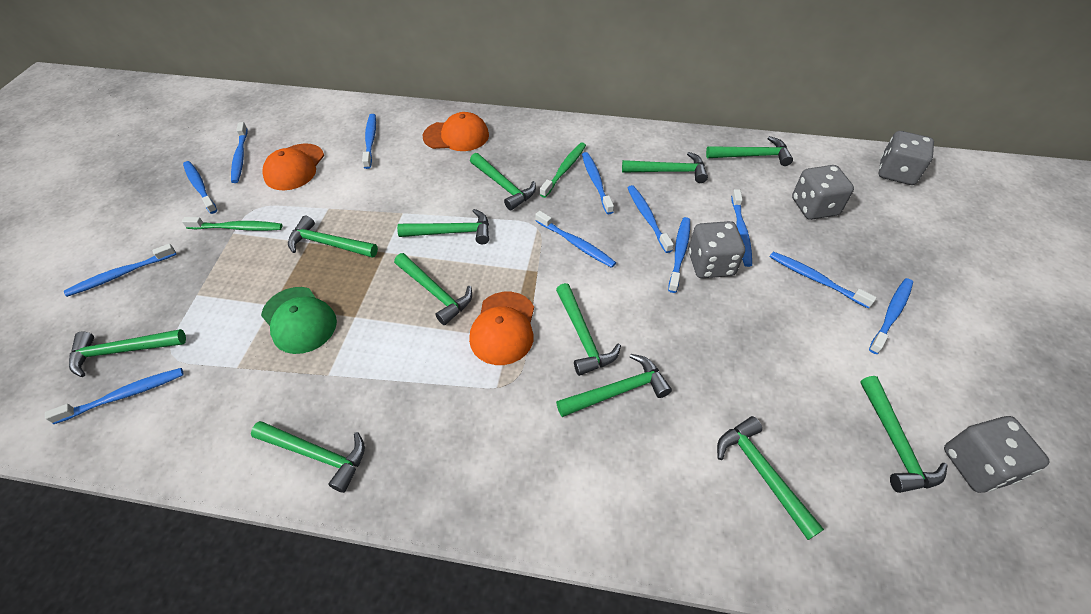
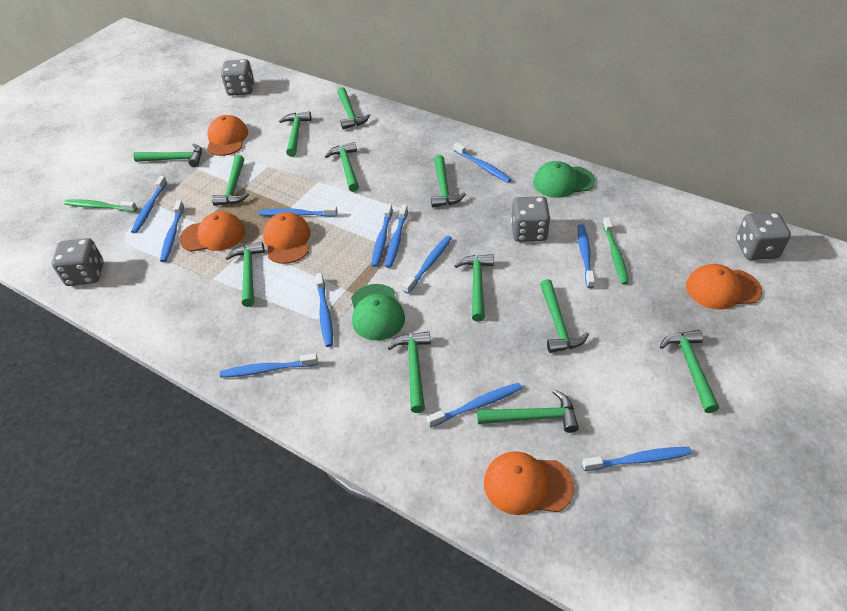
green cap: 1 -> 2
orange cap: 3 -> 5

